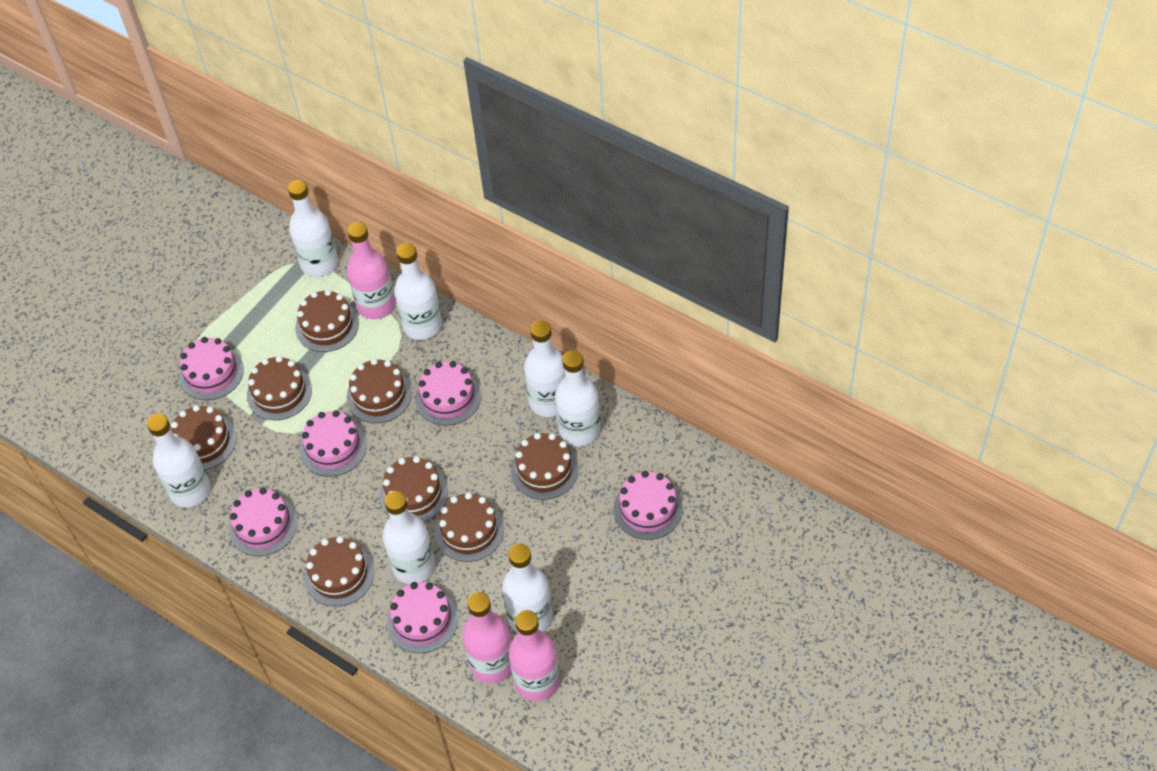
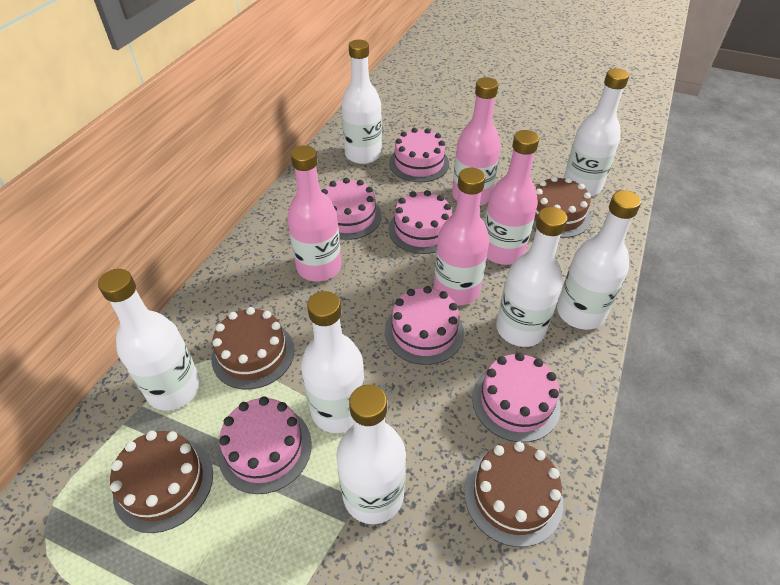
brown cake: 8 -> 4
pink bottle: 3 -> 4

